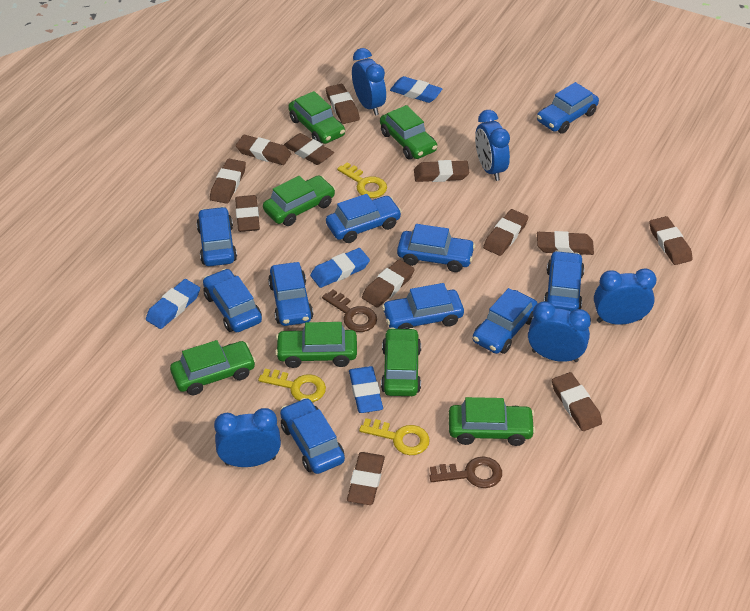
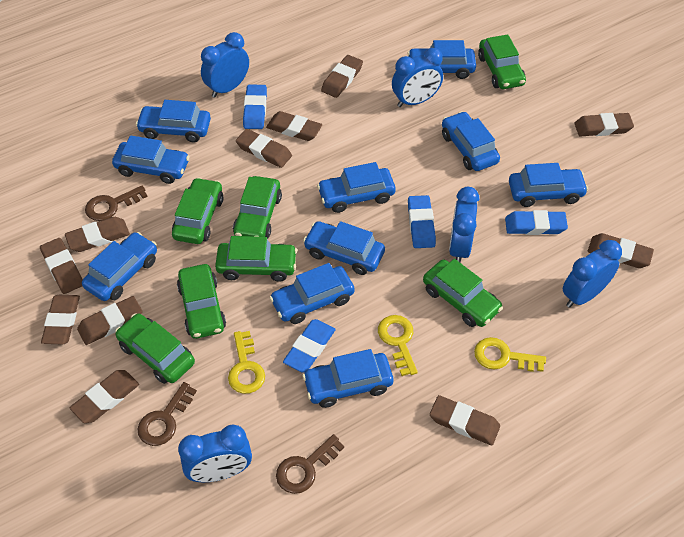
brown eraser: 12 -> 11
brown key: 2 -> 3

